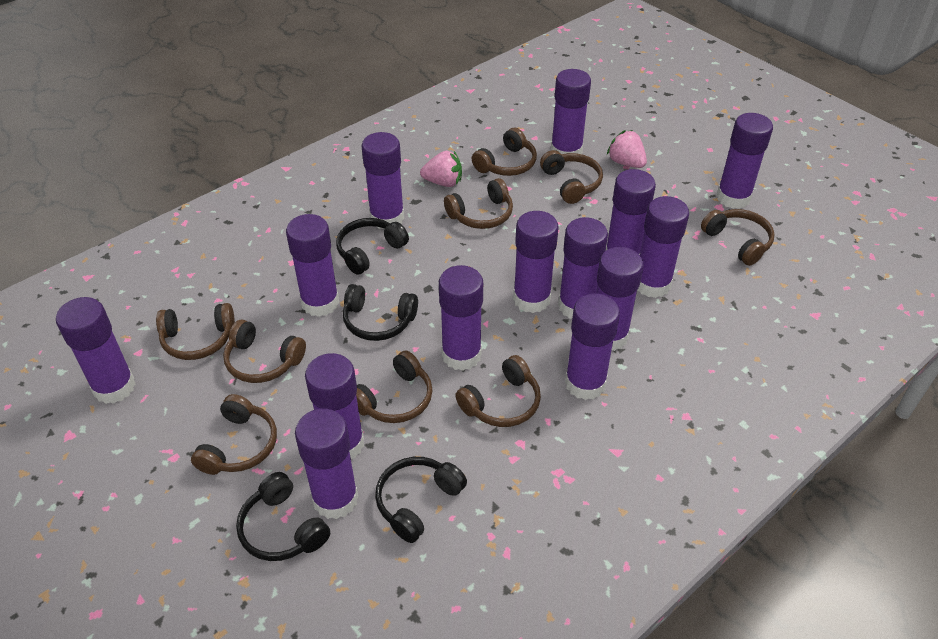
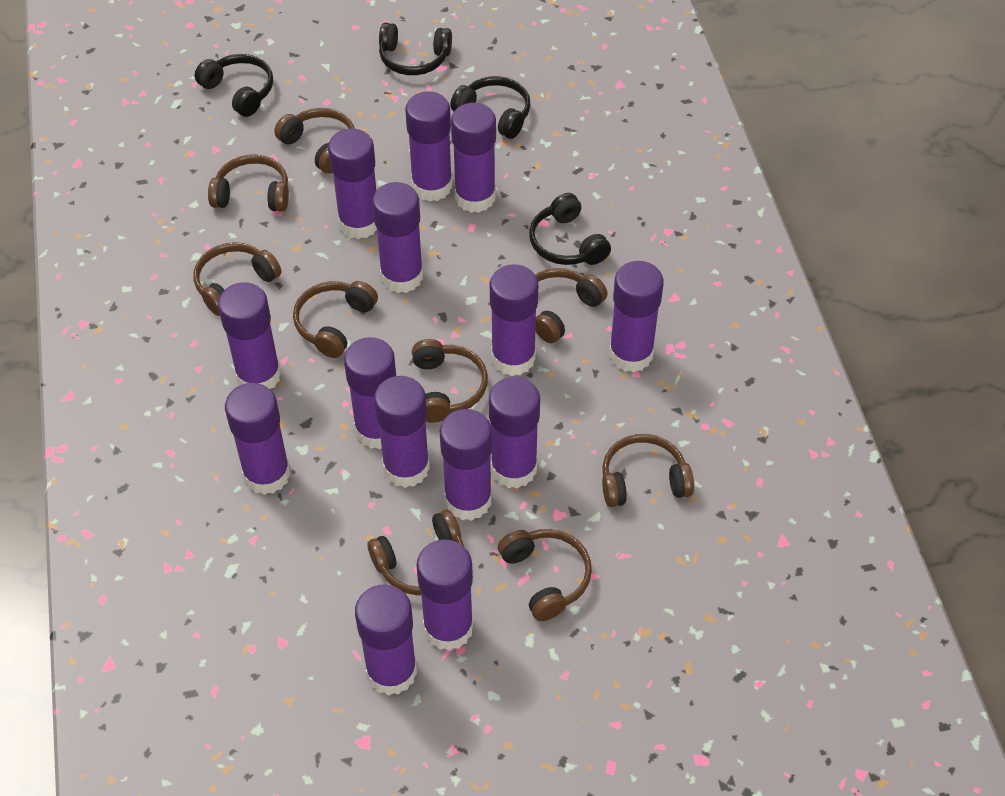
pink strawberry: 2 -> 0

